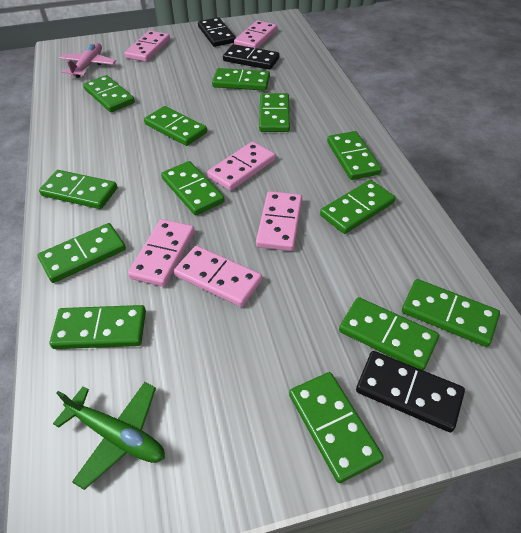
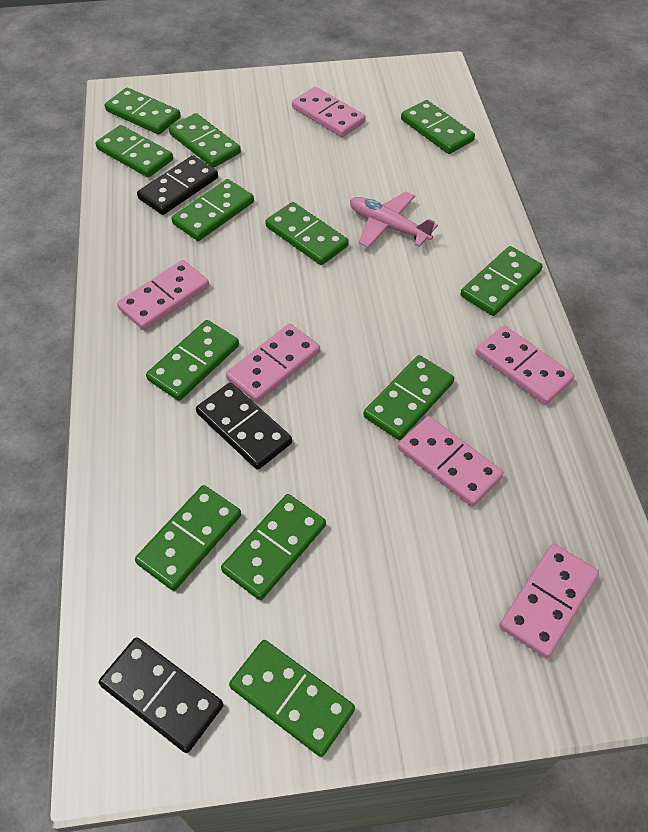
green domino: 13 -> 12
green plane: 1 -> 0

